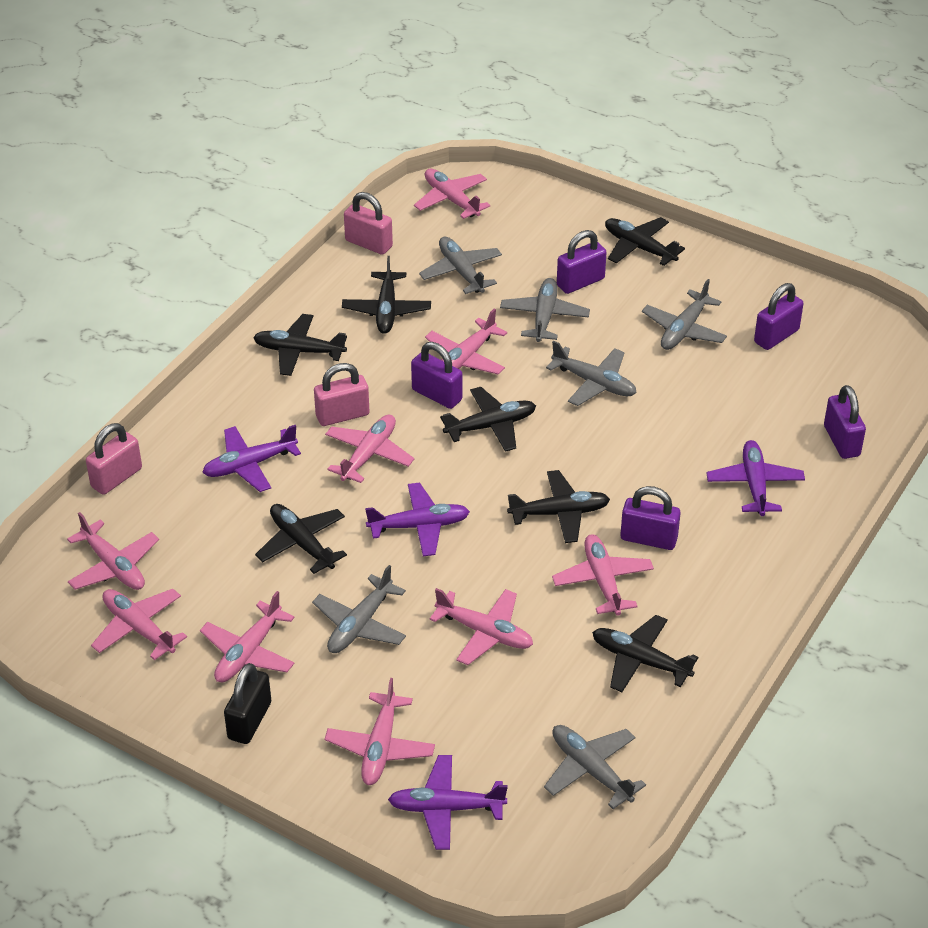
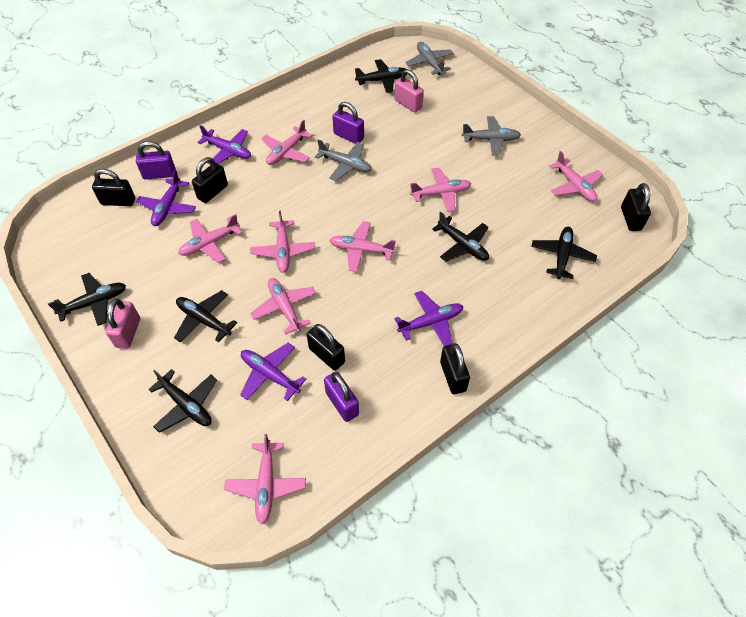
black padlock: 1 -> 5
black plane: 7 -> 6
grey plane: 6 -> 3
pink padlock: 3 -> 2
pink plane: 9 -> 8
purple padlock: 5 -> 3

